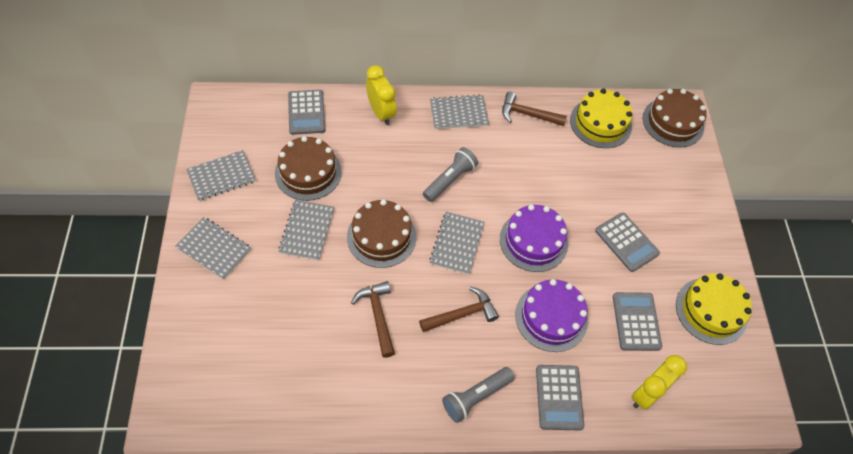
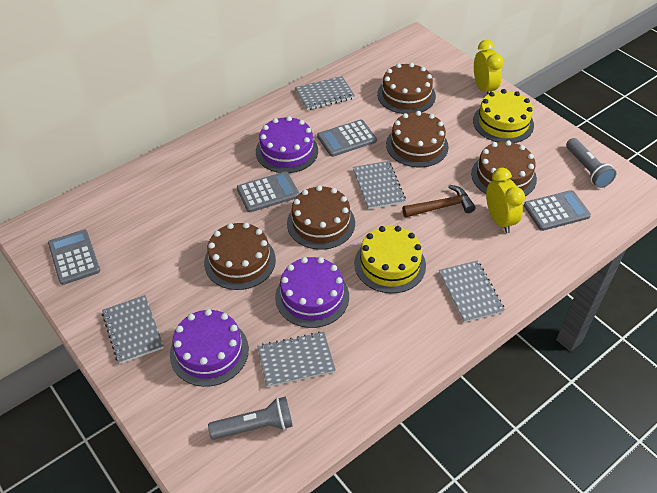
brown cake: 3 -> 5
brown hammer: 3 -> 1
purple cake: 2 -> 3

